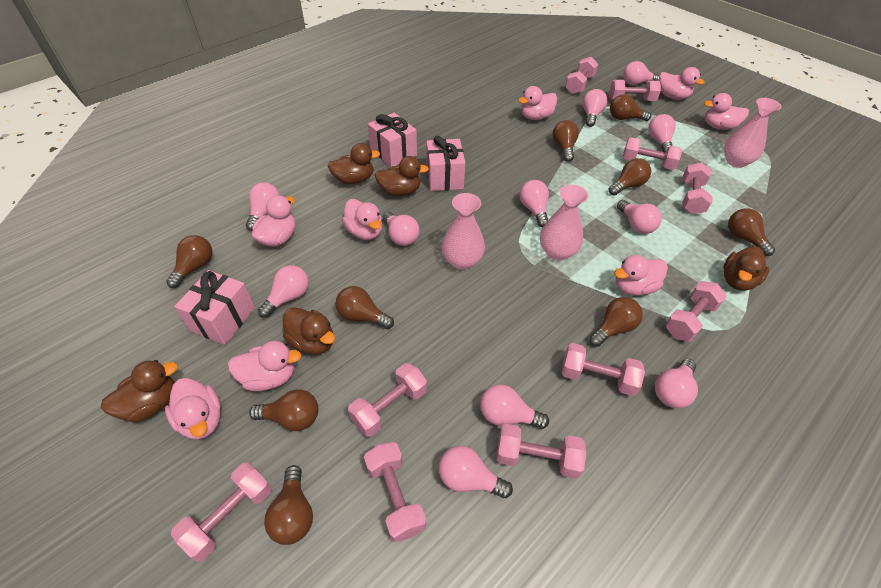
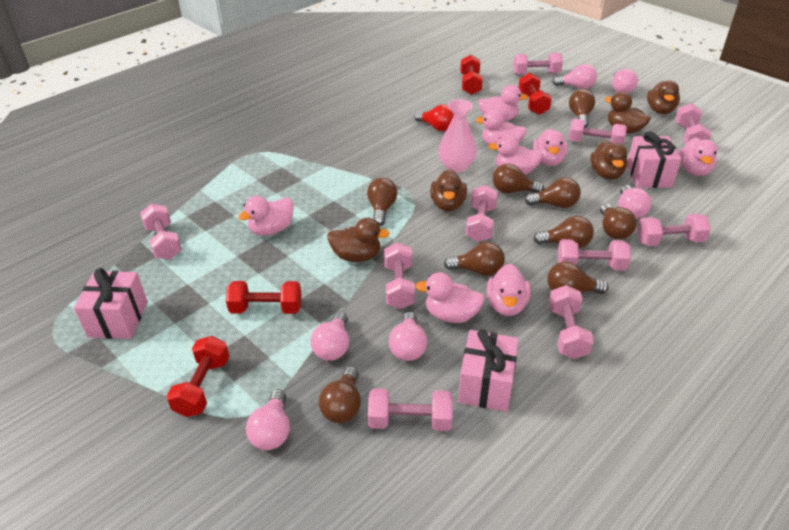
pink light bulb: 11 -> 6
pink vase: 3 -> 1
red dumbbell: 0 -> 4
red light bulb: 0 -> 1

